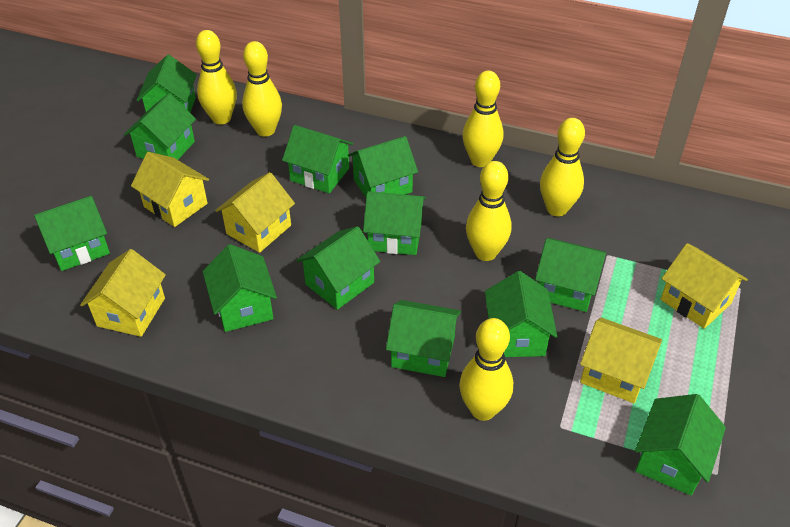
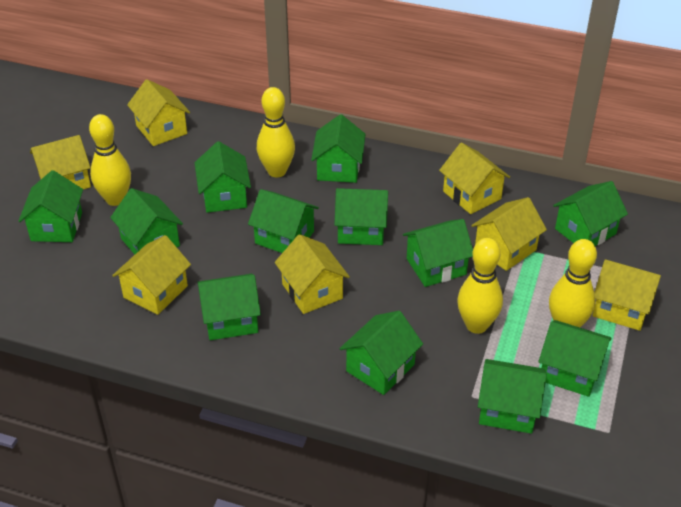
yellow bowling pin: 6 -> 4
yellow house: 5 -> 7

